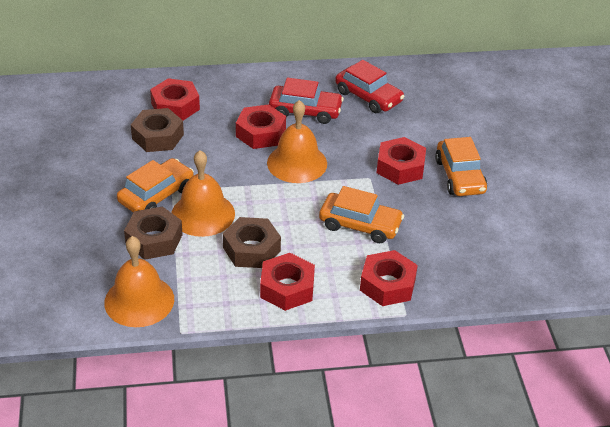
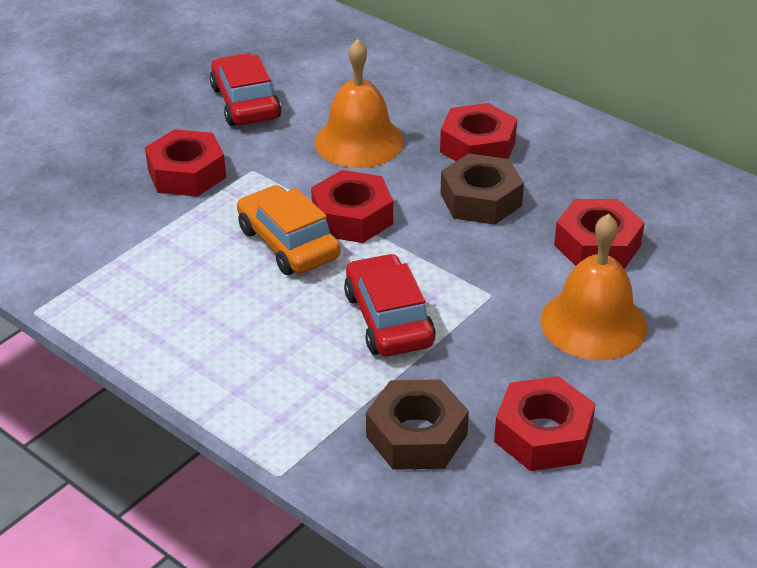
brown nut: 3 -> 2
orange bell: 3 -> 2
orange car: 3 -> 1

